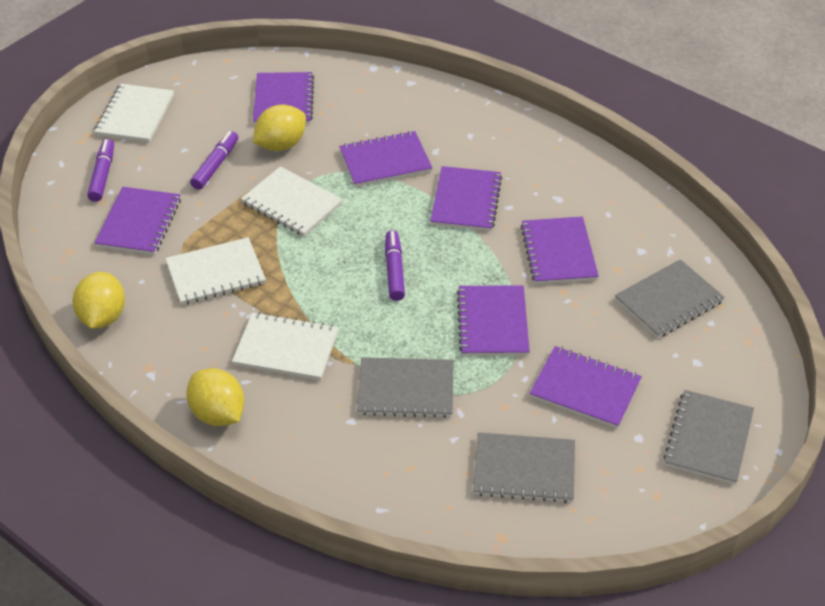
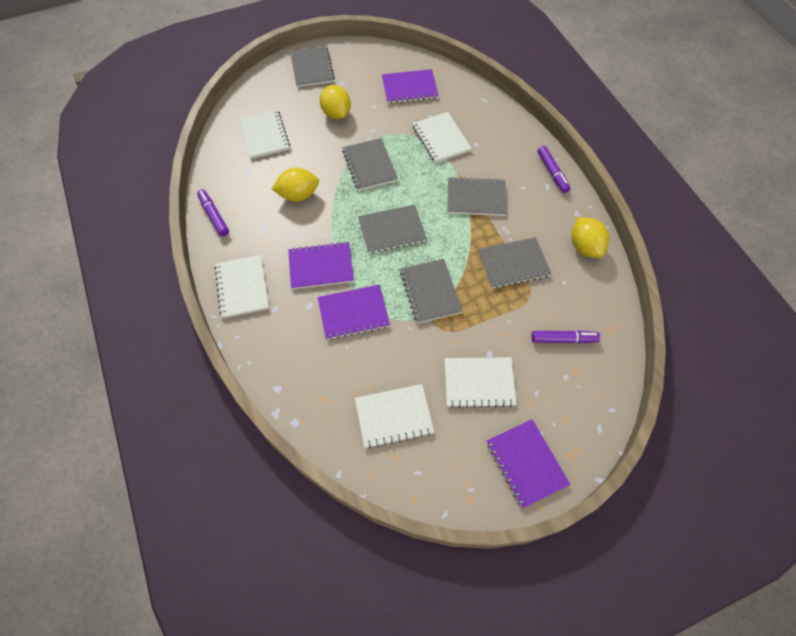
grey notebook: 4 -> 6
purple notebook: 7 -> 4
white notebook: 4 -> 5

